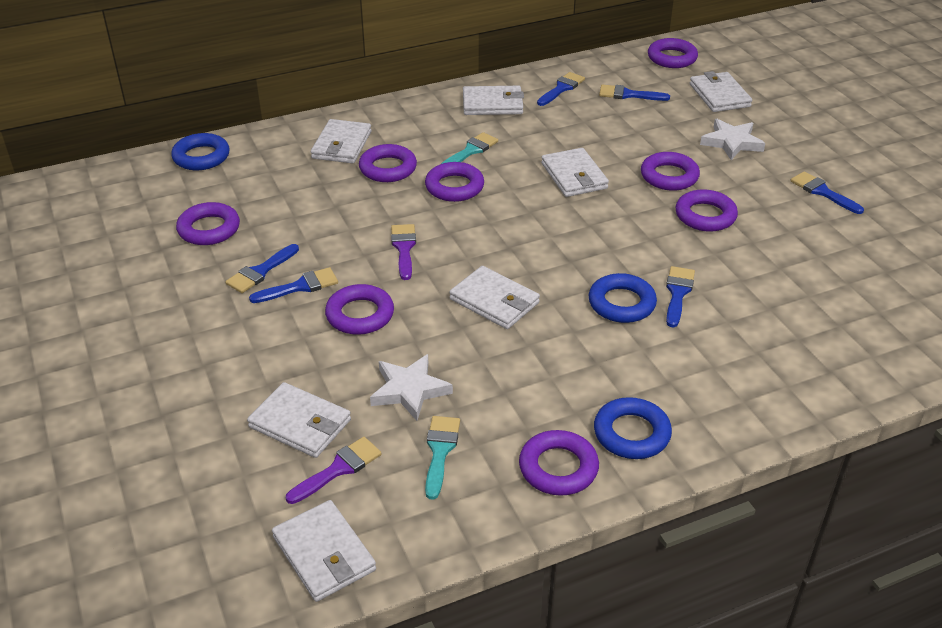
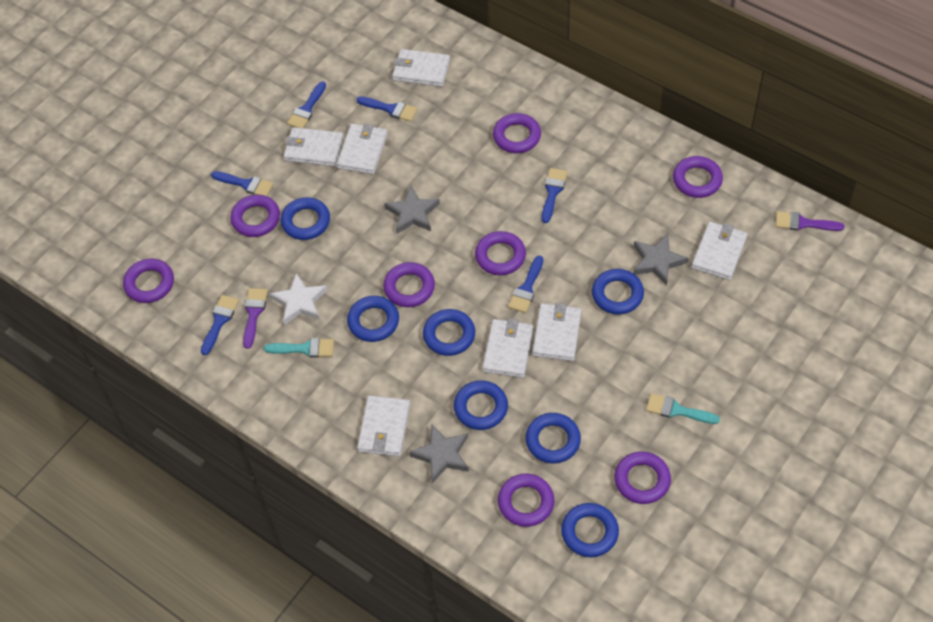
blue ring: 3 -> 7
grey star: 0 -> 3
white star: 2 -> 1

